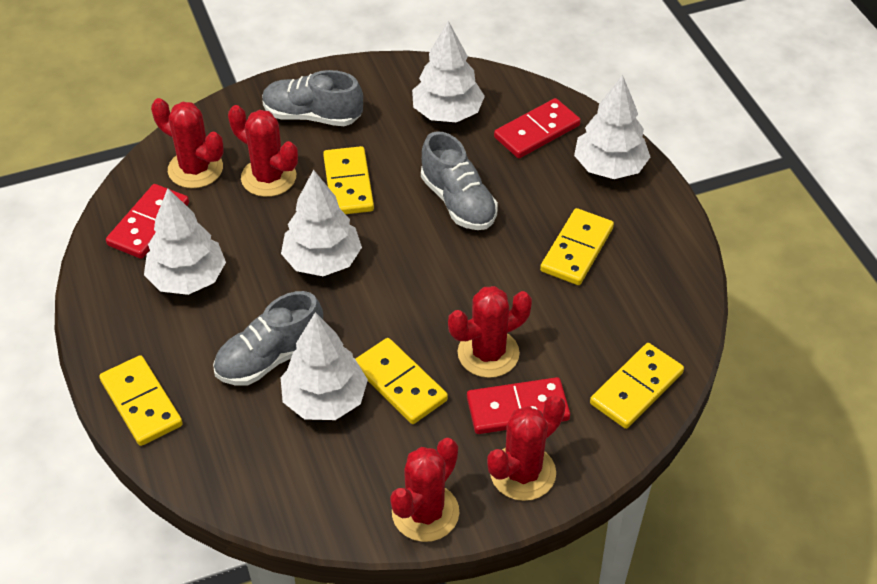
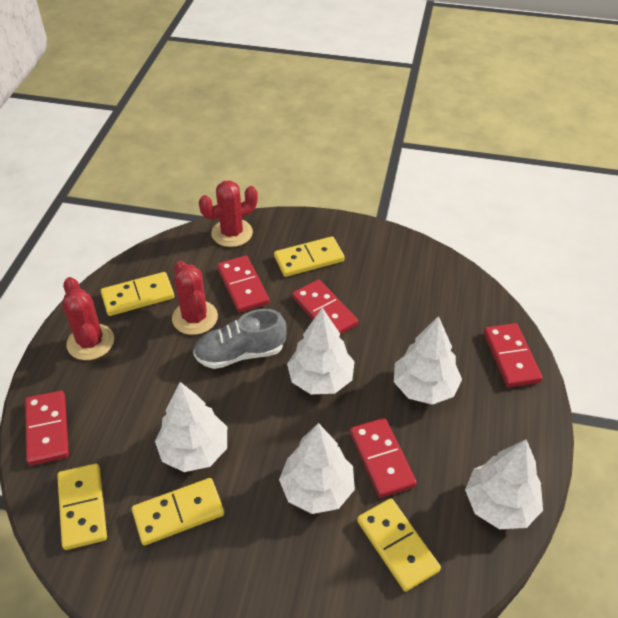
grey shoe: 3 -> 1
red cactus: 5 -> 3
red domino: 3 -> 5

